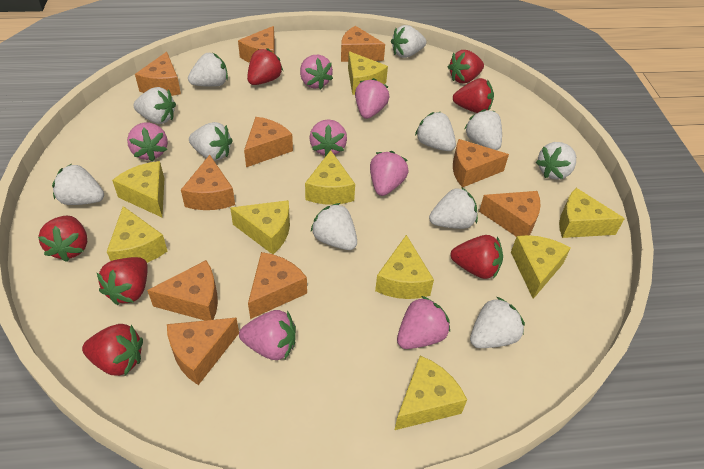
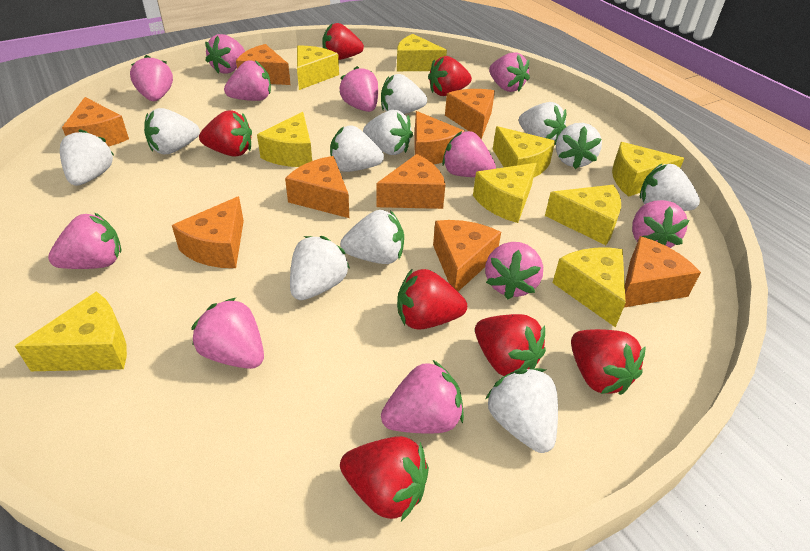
orange cheese: 10 -> 9
pink strawberry: 7 -> 11

